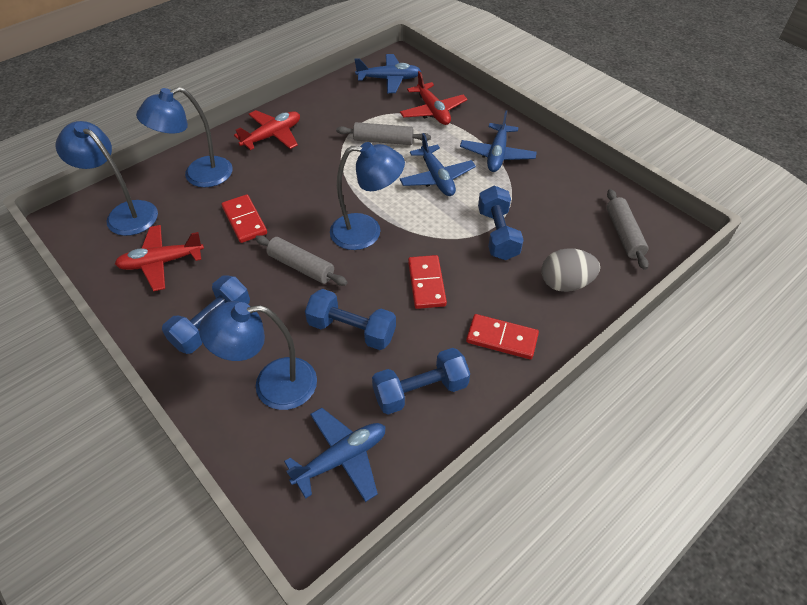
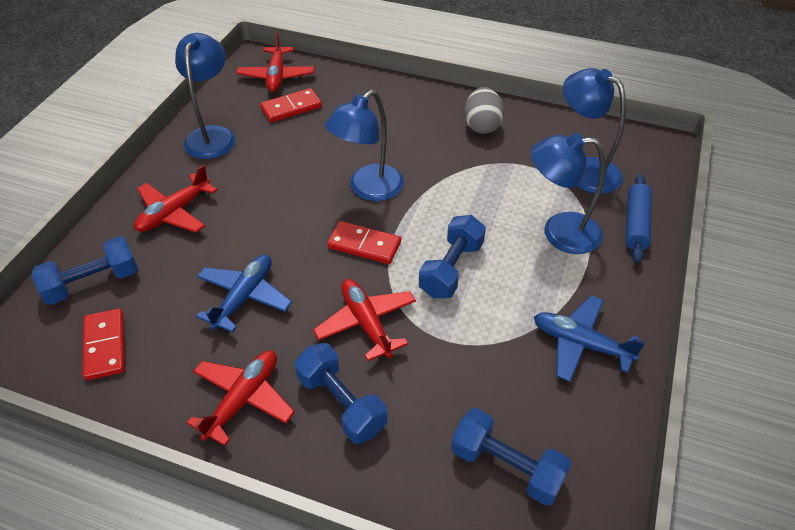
blue plane: 4 -> 2
blue rolling pin: 0 -> 1
grey rolling pin: 3 -> 0
red plane: 3 -> 4

